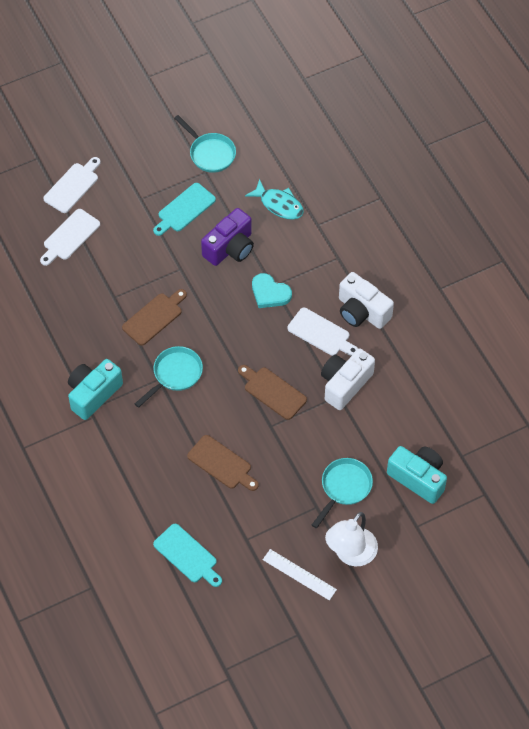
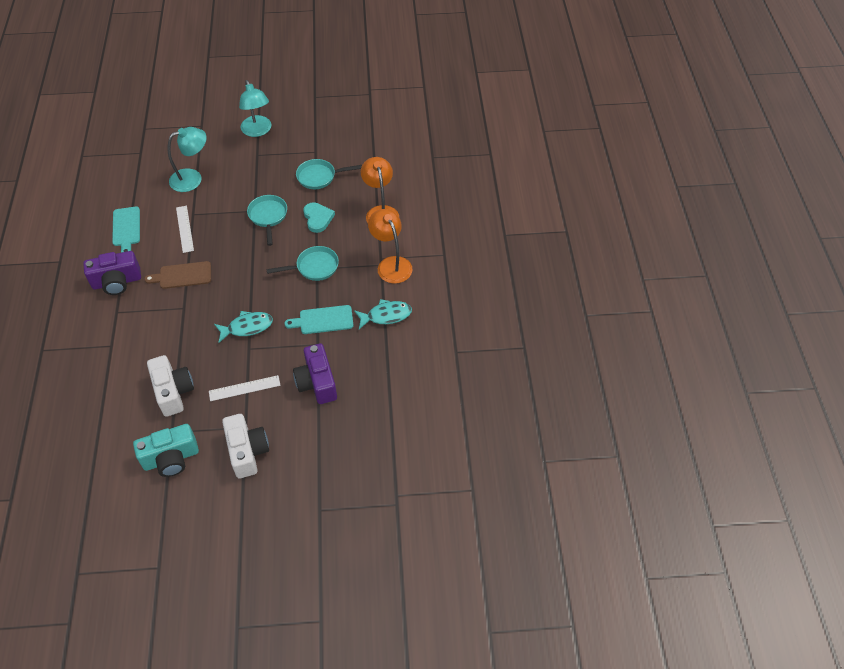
brown cutting board: 3 -> 1
orange lamp: 0 -> 2
purple camera: 1 -> 2
turquoise camera: 2 -> 1
turquoise fish: 1 -> 2
turquoise lamp: 0 -> 2
white cutting board: 3 -> 0
white lamp: 1 -> 0
white ruler: 1 -> 2

